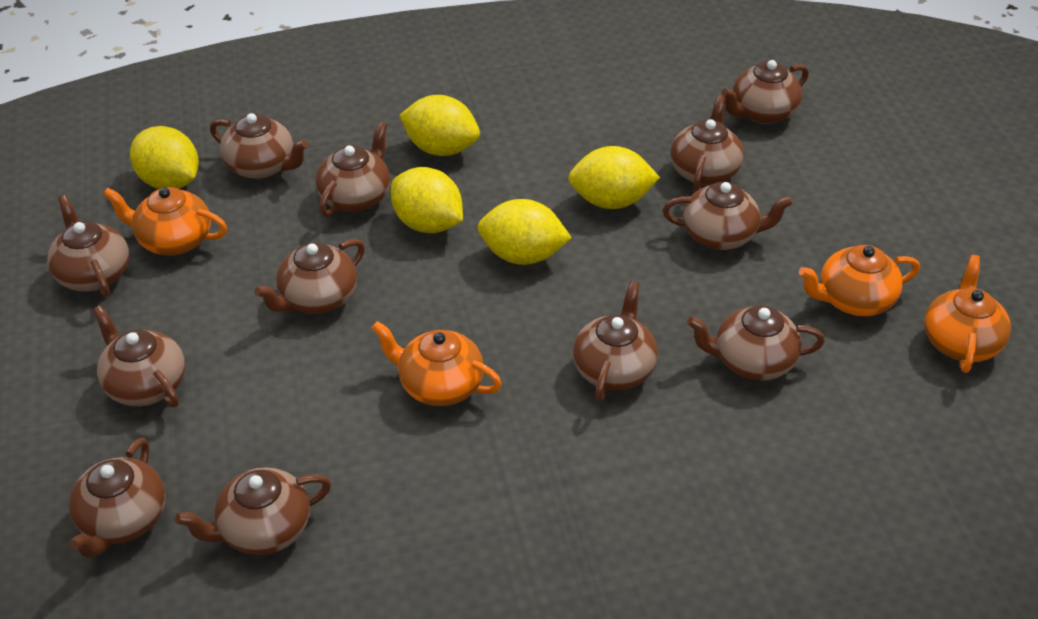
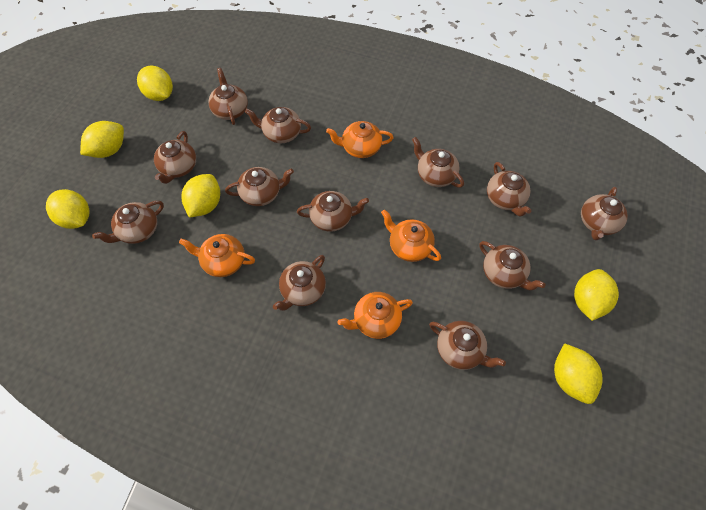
yellow lemon: 5 -> 6

